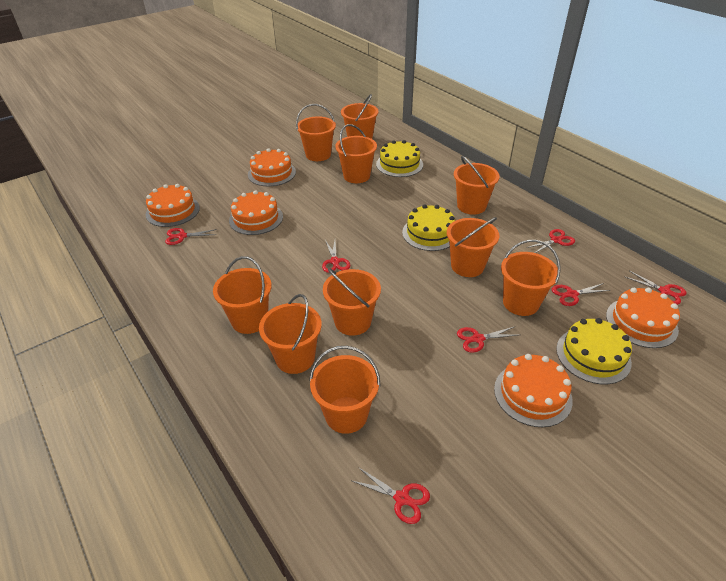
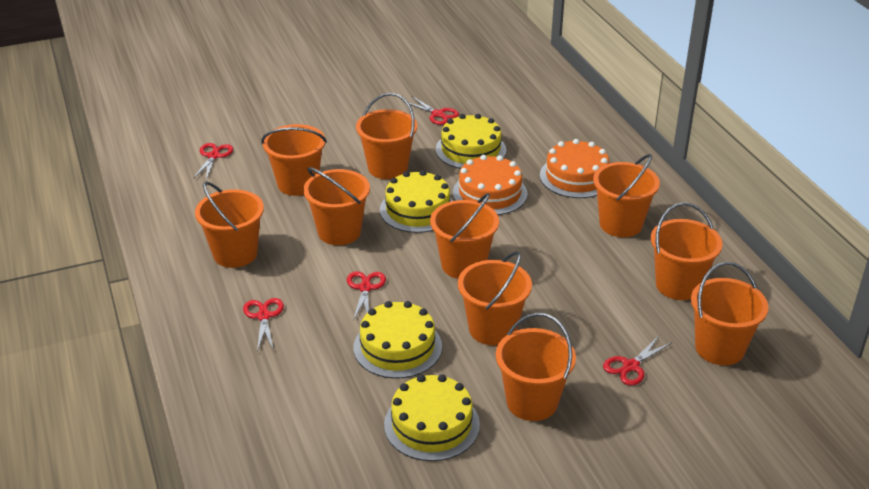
orange cake: 5 -> 2
red scissors: 7 -> 5
yellow cake: 3 -> 4

